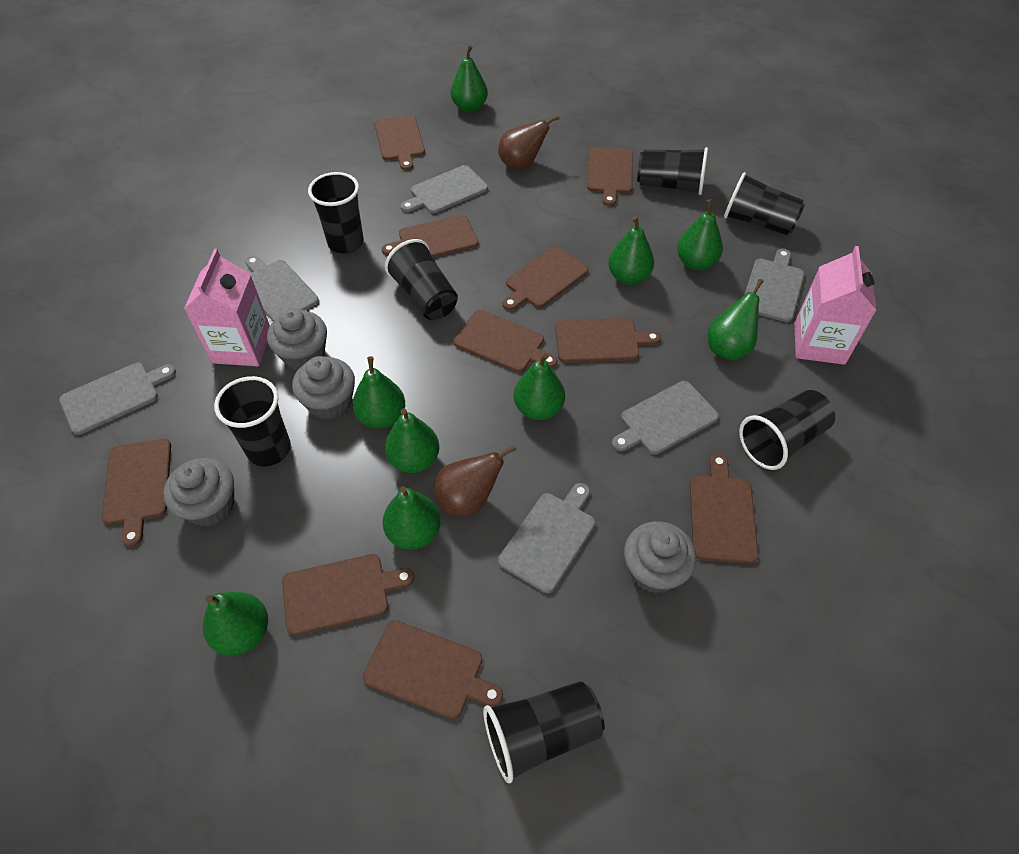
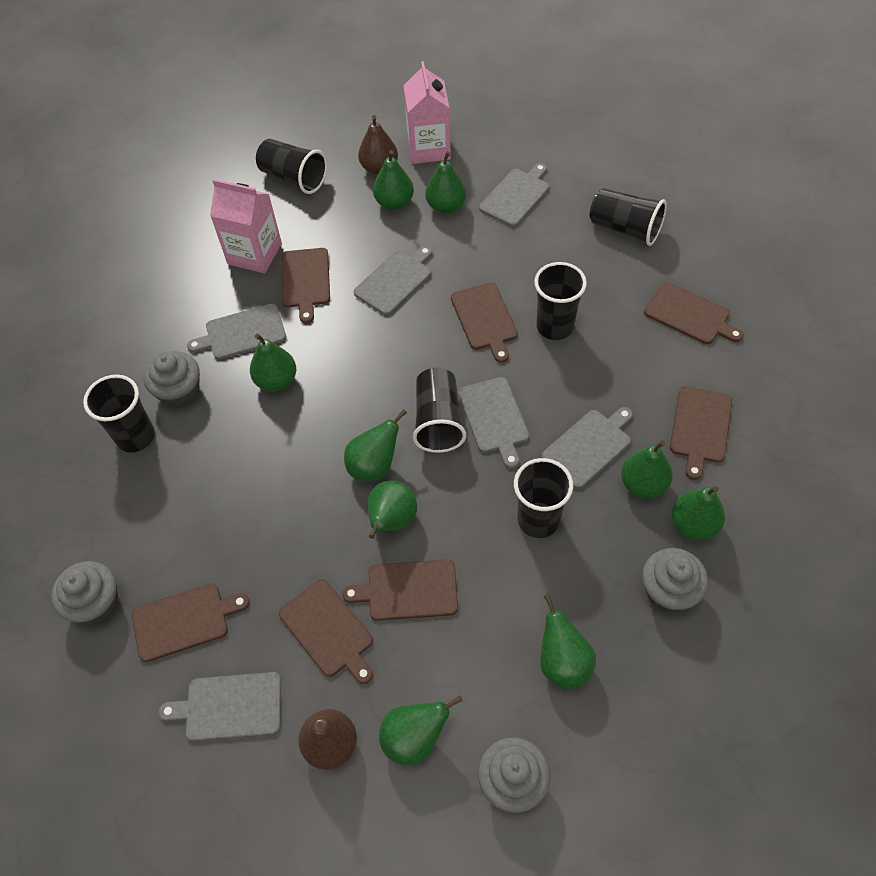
black cup: 7 -> 6
brown cutting board: 10 -> 7

